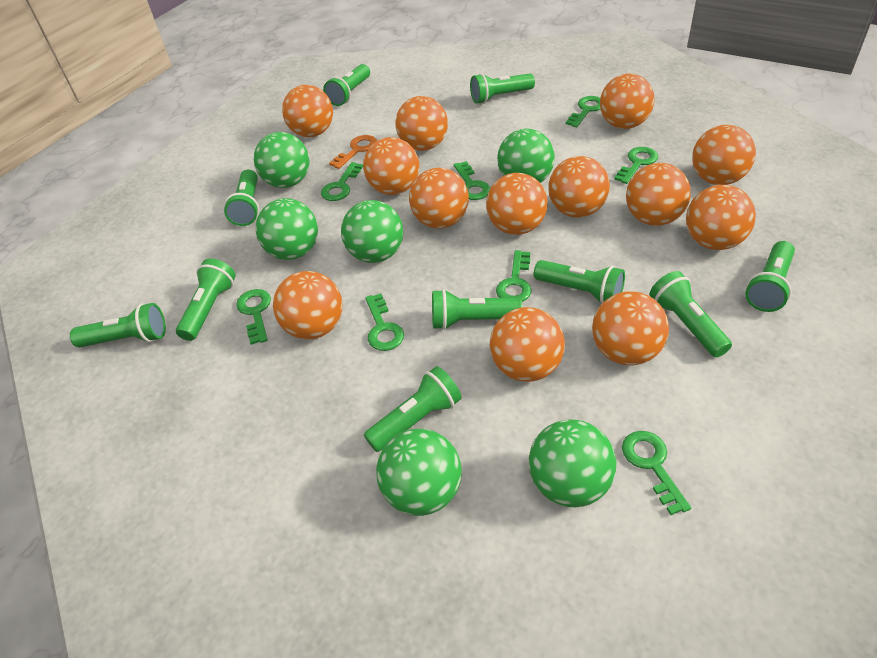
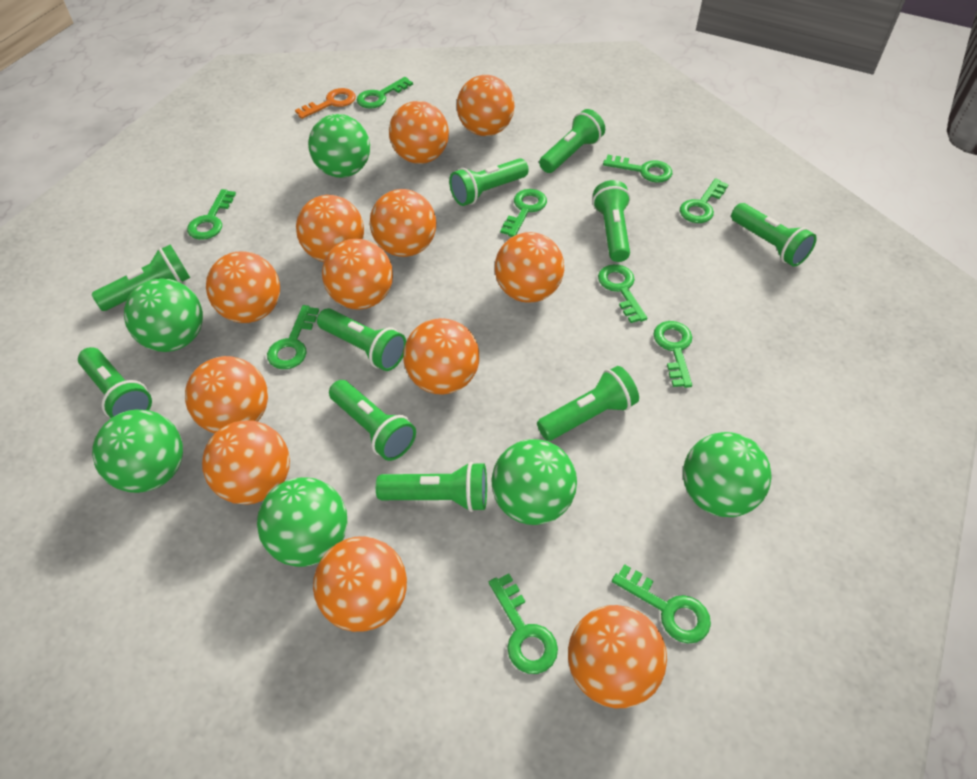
green key: 8 -> 10
orange ball: 13 -> 12

